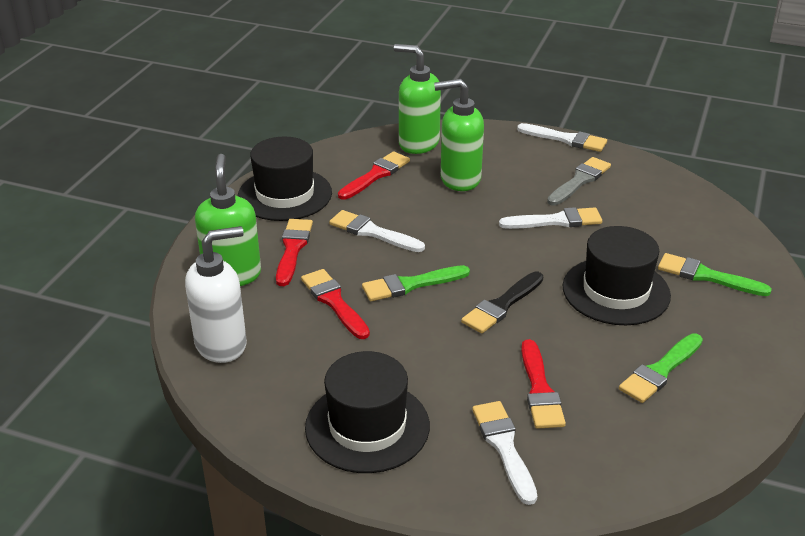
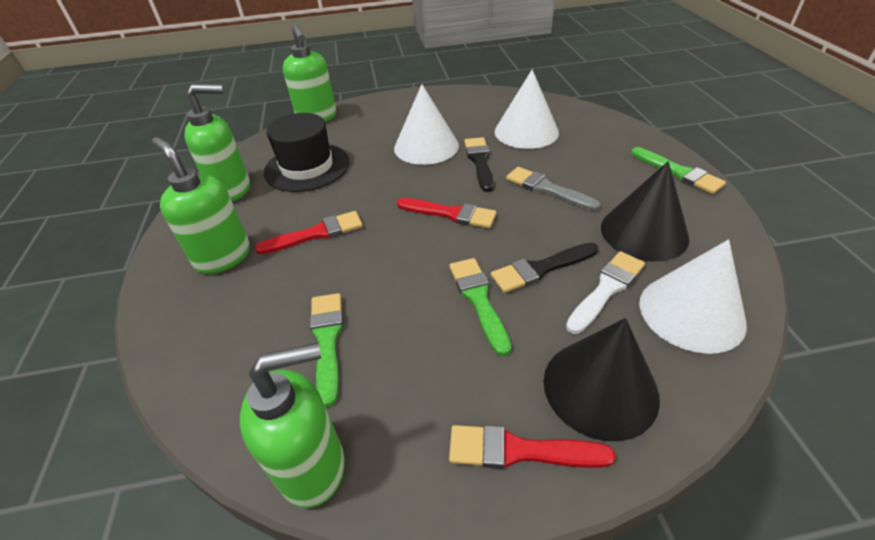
black brush: 1 -> 2
black cone: 0 -> 2
black hat: 3 -> 1
green soap dispenser: 3 -> 4
red brush: 4 -> 3
white brush: 4 -> 1
white cone: 0 -> 3
white soap dispenser: 1 -> 0

